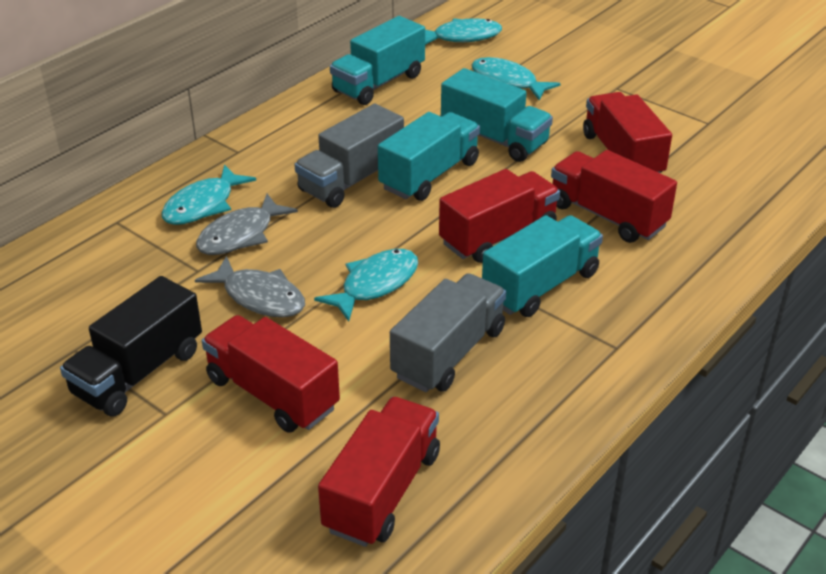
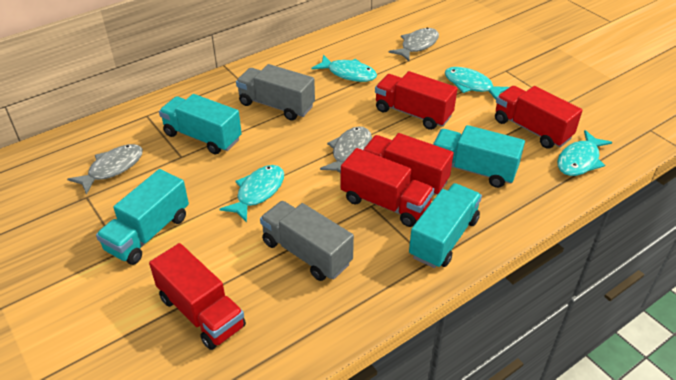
black truck: 1 -> 0
grey fish: 2 -> 3

